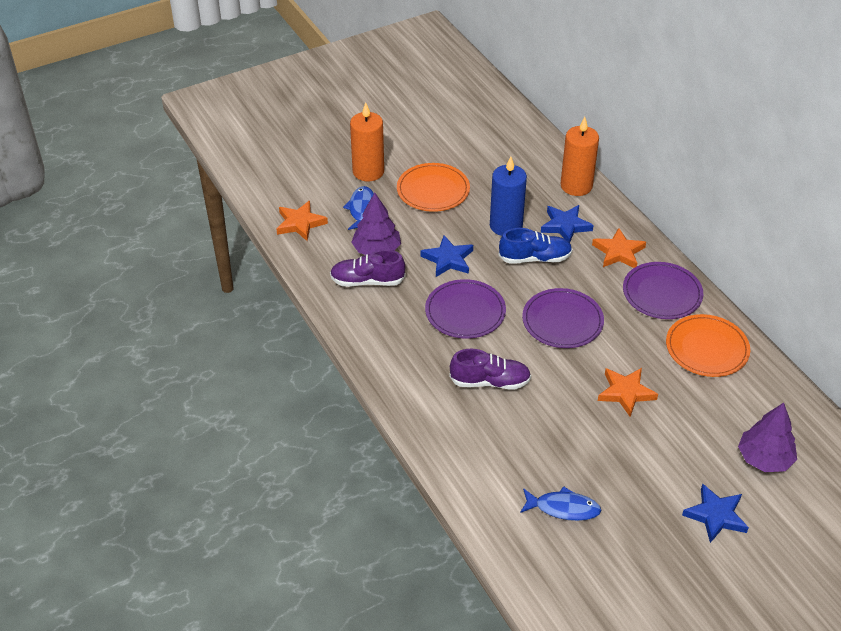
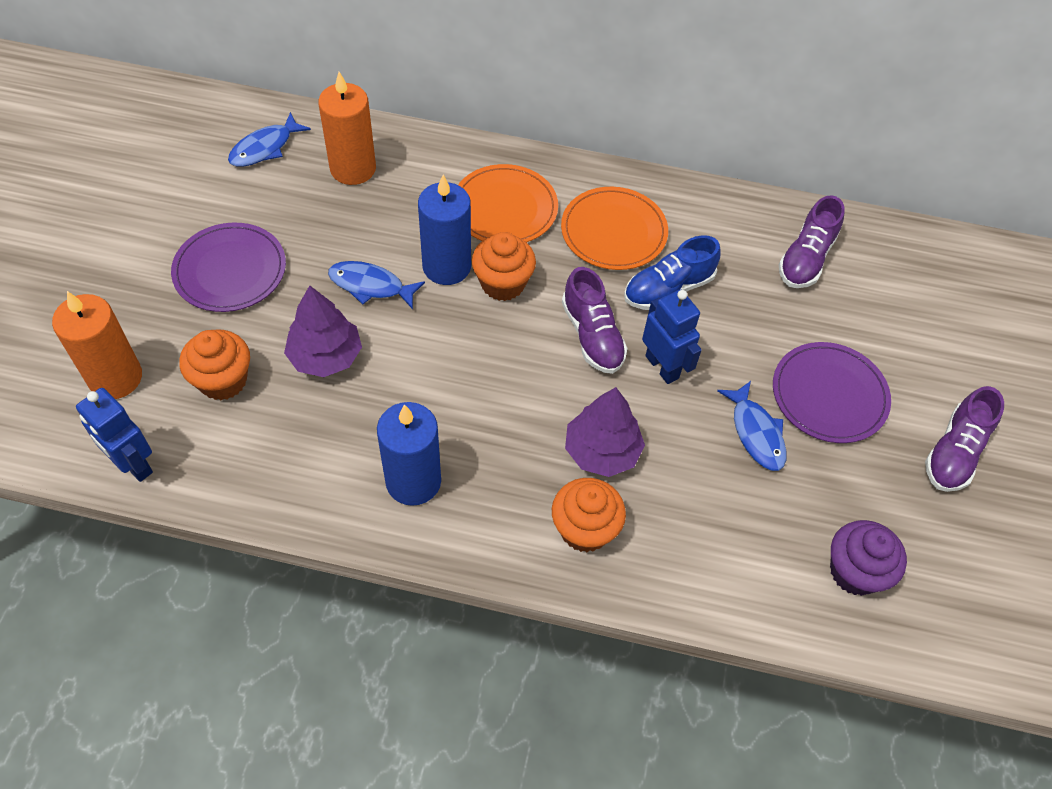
blue candle: 1 -> 2
blue fish: 2 -> 3
blue robot: 0 -> 2
blue star: 3 -> 0
orange cupcake: 0 -> 3
orange star: 3 -> 0
purple cupcake: 0 -> 1
purple plate: 3 -> 2
purple shoe: 2 -> 3

